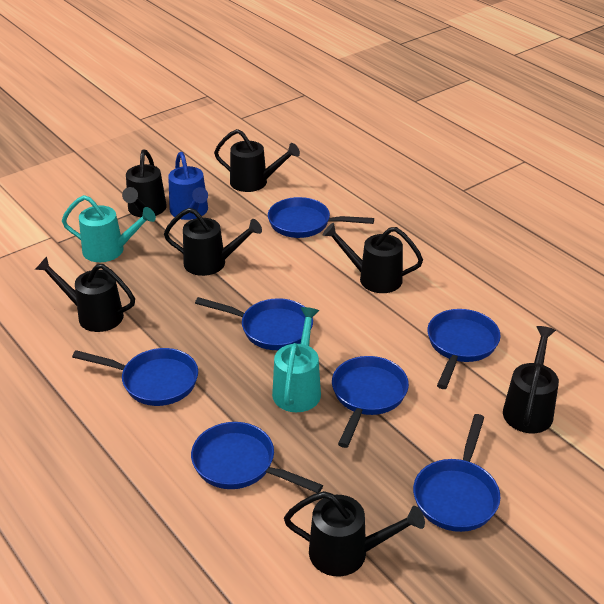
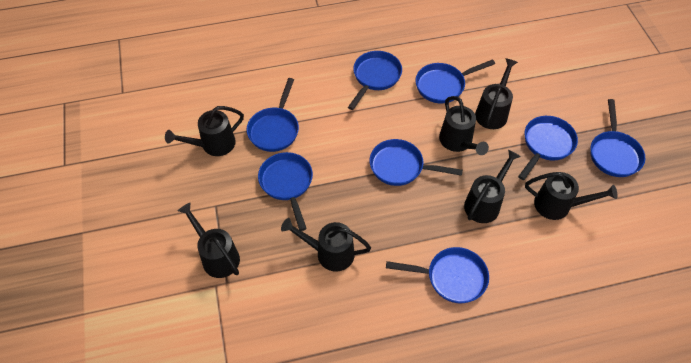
blue pan: 7 -> 8
blue watering can: 1 -> 0
turquoise watering can: 2 -> 0

